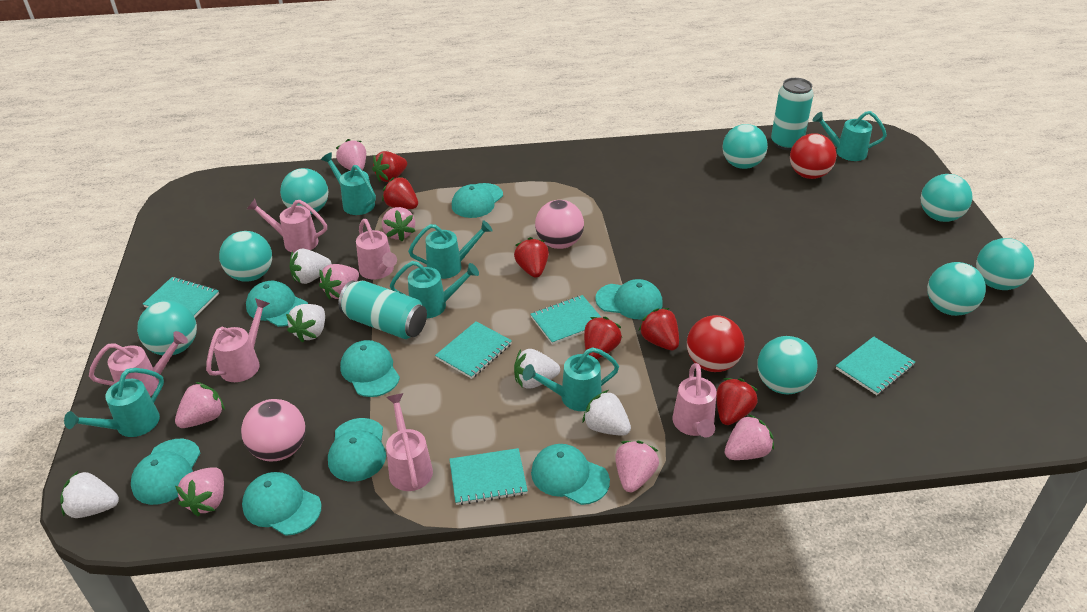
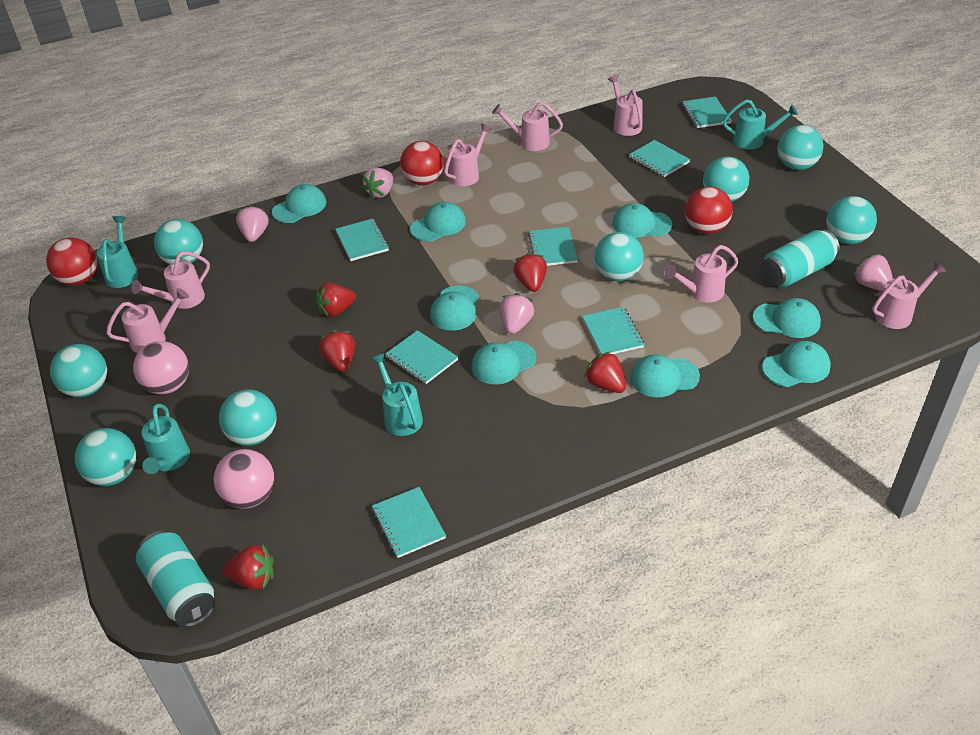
pink strawberry: 7 -> 4
pink watering can: 6 -> 7
red ball: 2 -> 3
red strawberry: 6 -> 5
turquoise notebook: 5 -> 7
turquoise watering can: 6 -> 4
white strawberry: 5 -> 0

